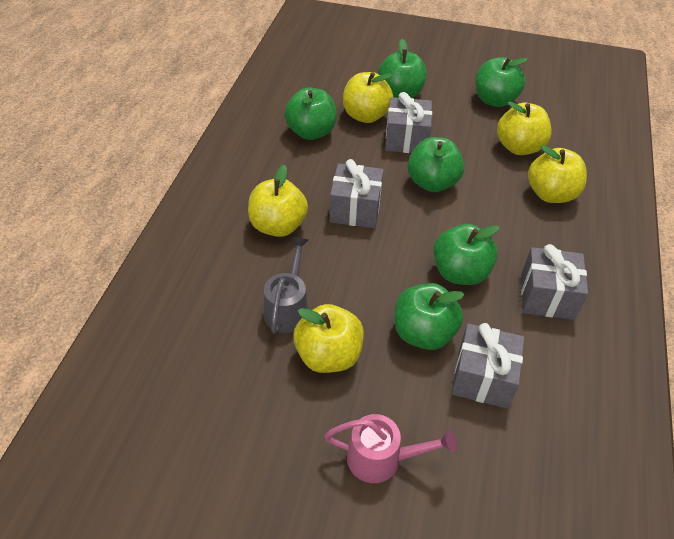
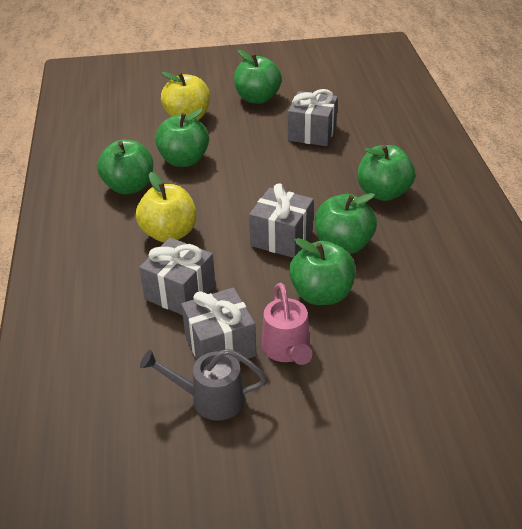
yellow apple: 5 -> 2

